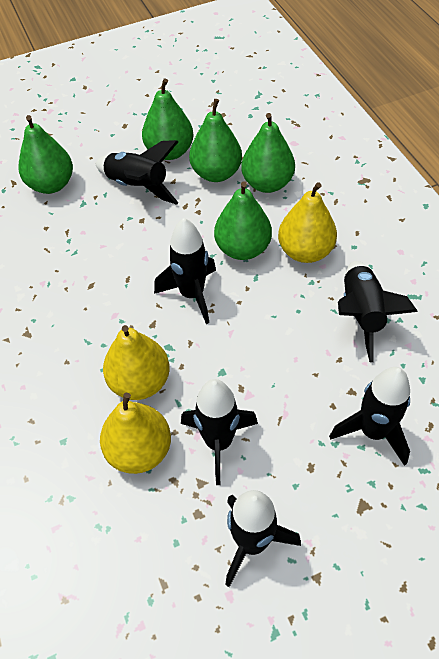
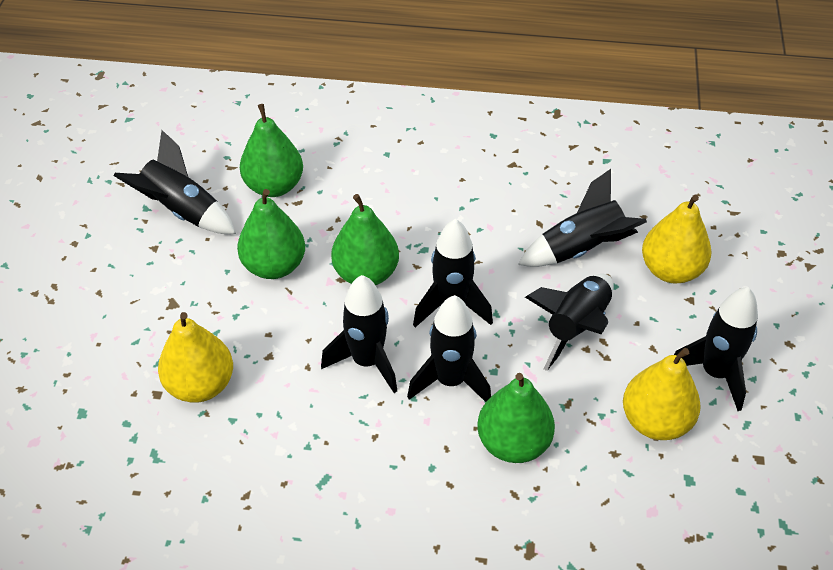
black rocket: 6 -> 7
green pear: 5 -> 4

